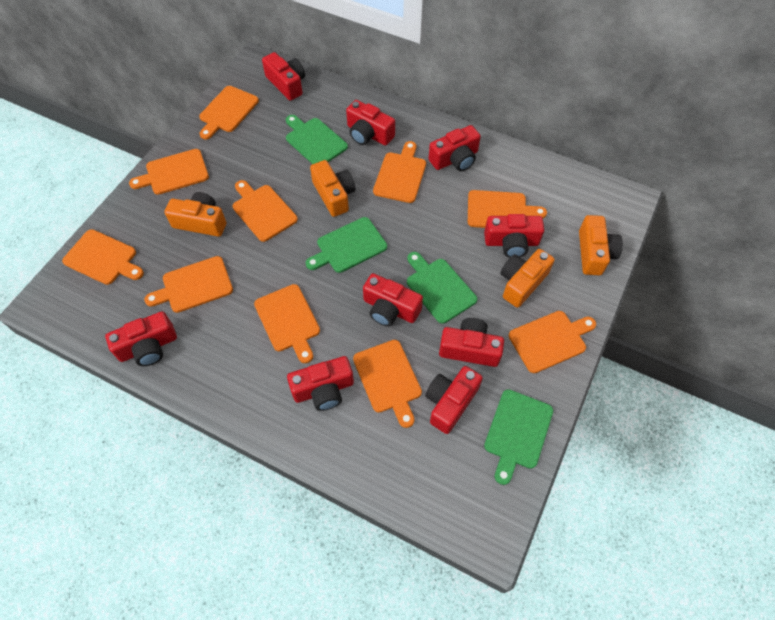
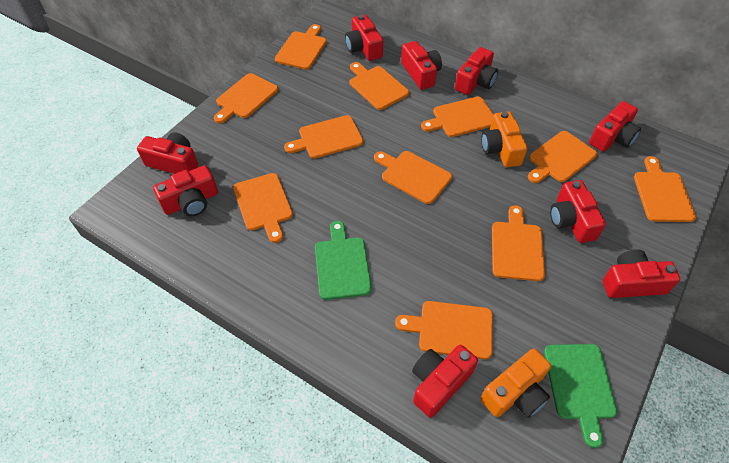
green cutting board: 4 -> 2
orange camera: 4 -> 2
orange cutting board: 10 -> 11

